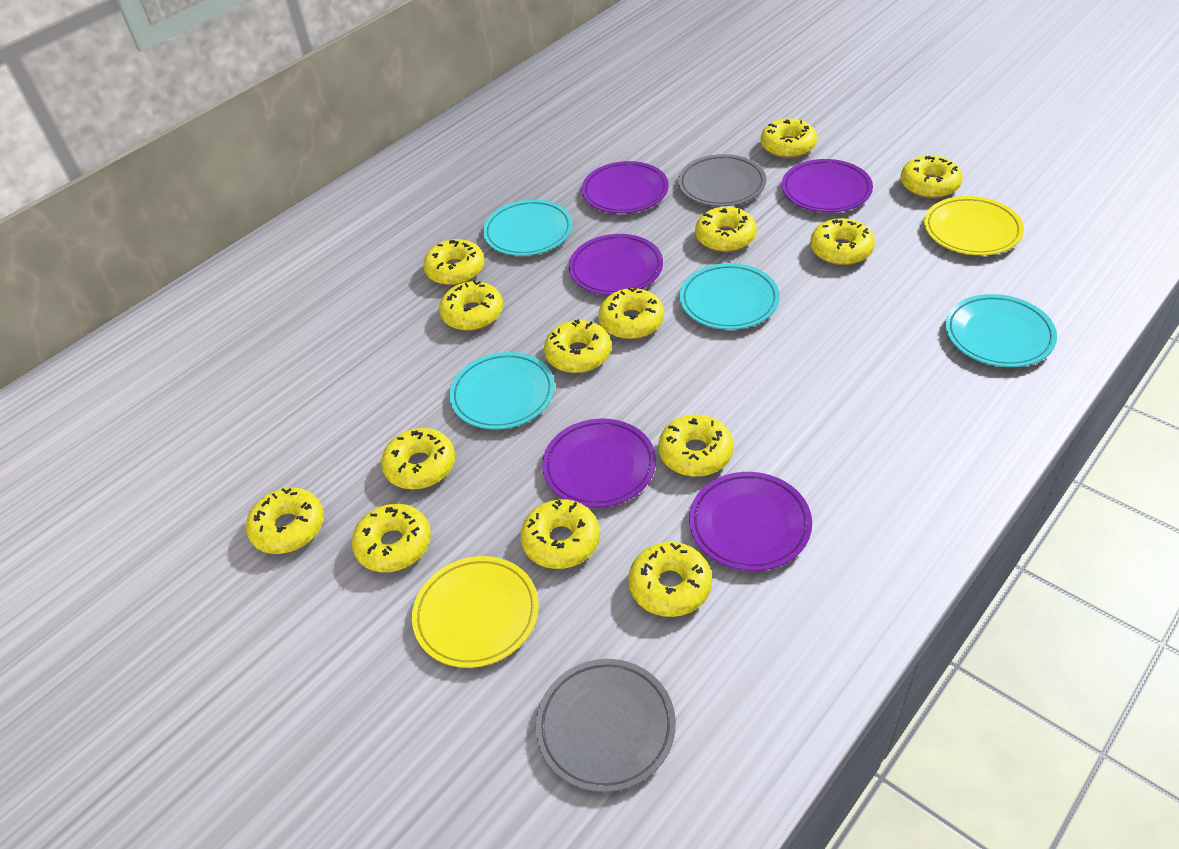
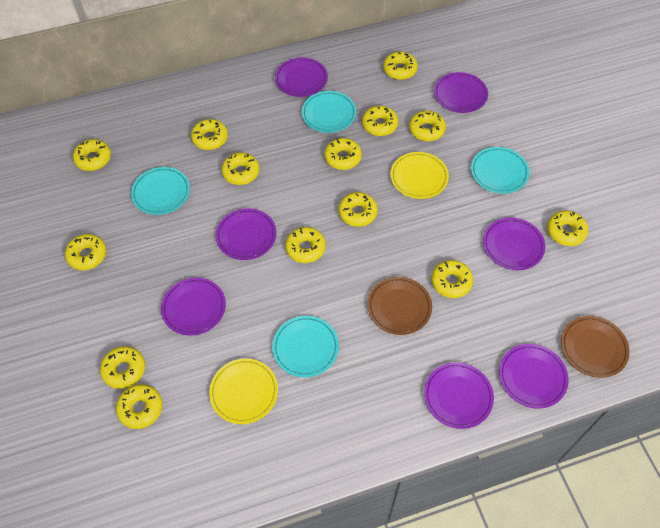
brown plate: 0 -> 2
grey plate: 2 -> 0
purple plate: 5 -> 7

